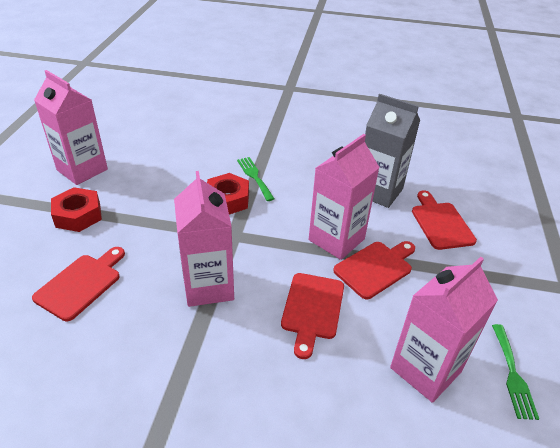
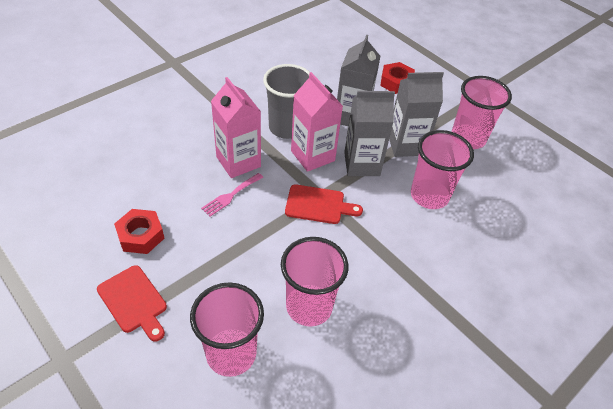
green fork: 2 -> 0
grey carton: 1 -> 3
grey cup: 0 -> 1
pink carton: 4 -> 2
pink cup: 0 -> 4
pink fork: 0 -> 1
red cutting board: 4 -> 2

